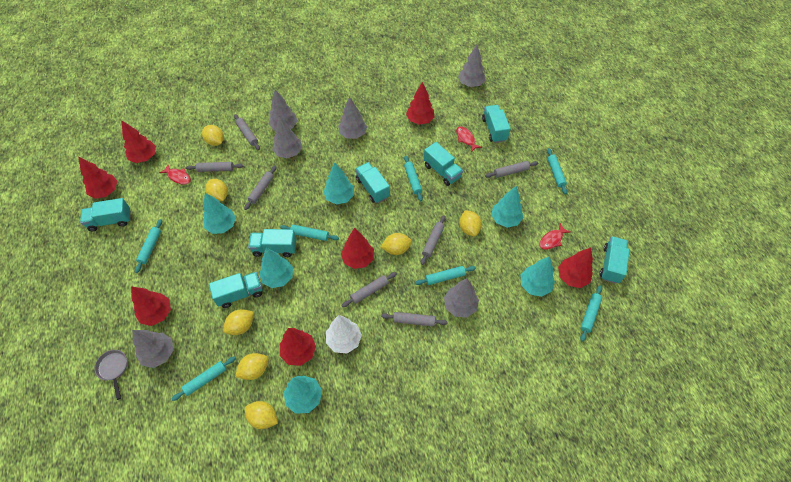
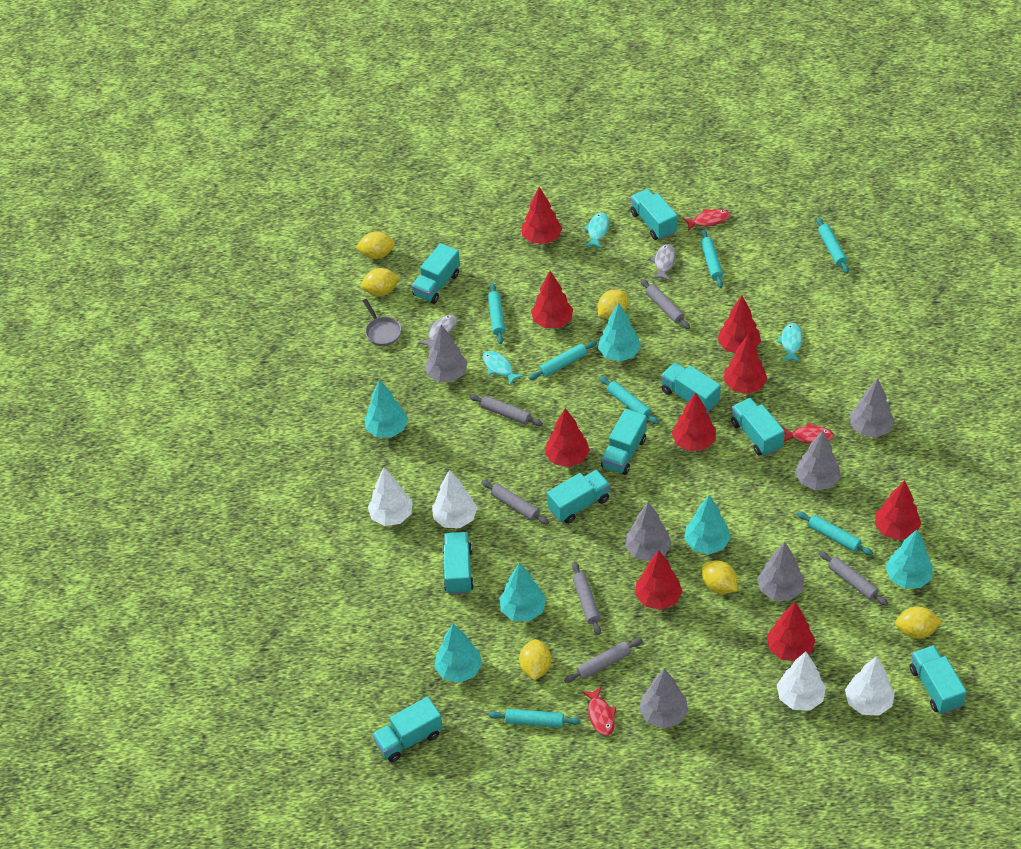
grey fish: 0 -> 2
grey rolling pin: 7 -> 6
red tree: 7 -> 9
turquoise fish: 0 -> 3
turquoise truck: 7 -> 9
white tree: 1 -> 4
yellow lemon: 7 -> 6

